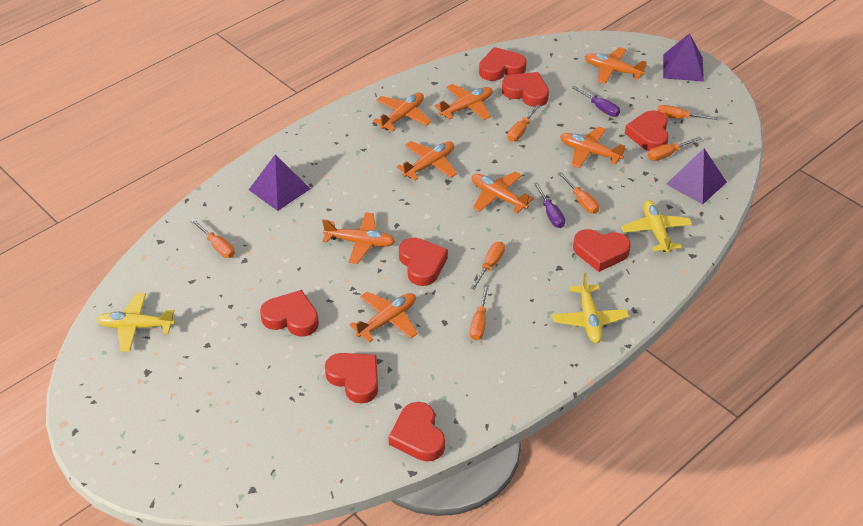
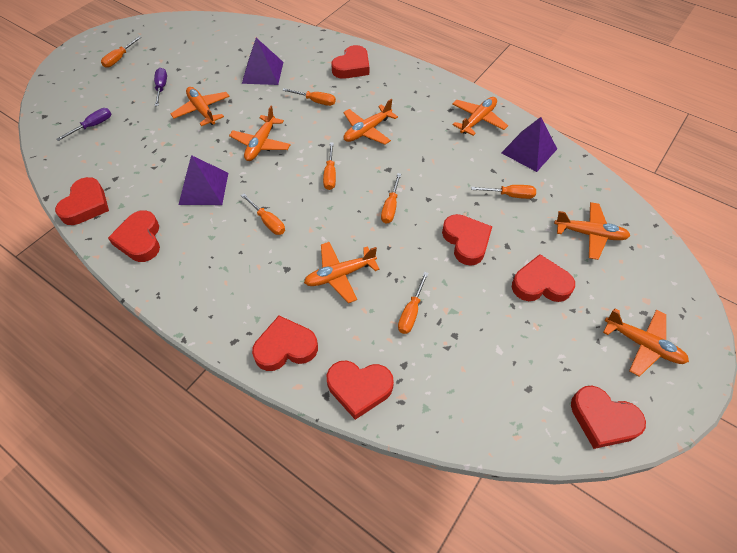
orange plane: 8 -> 7
yellow plane: 3 -> 0

